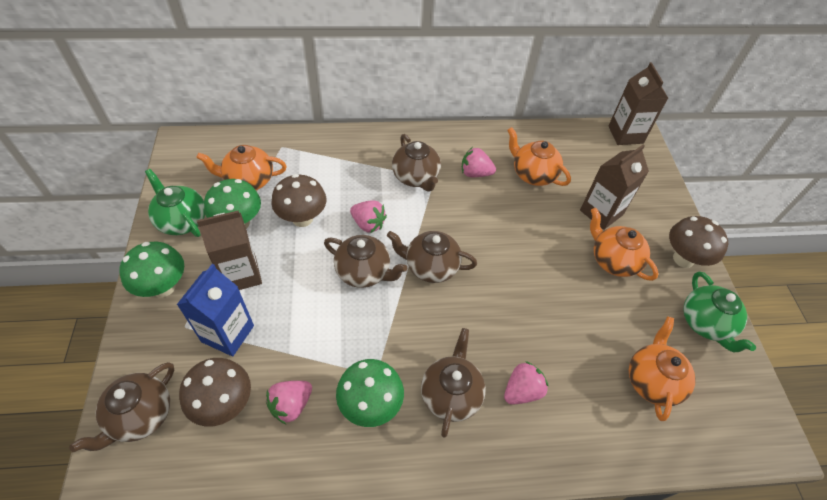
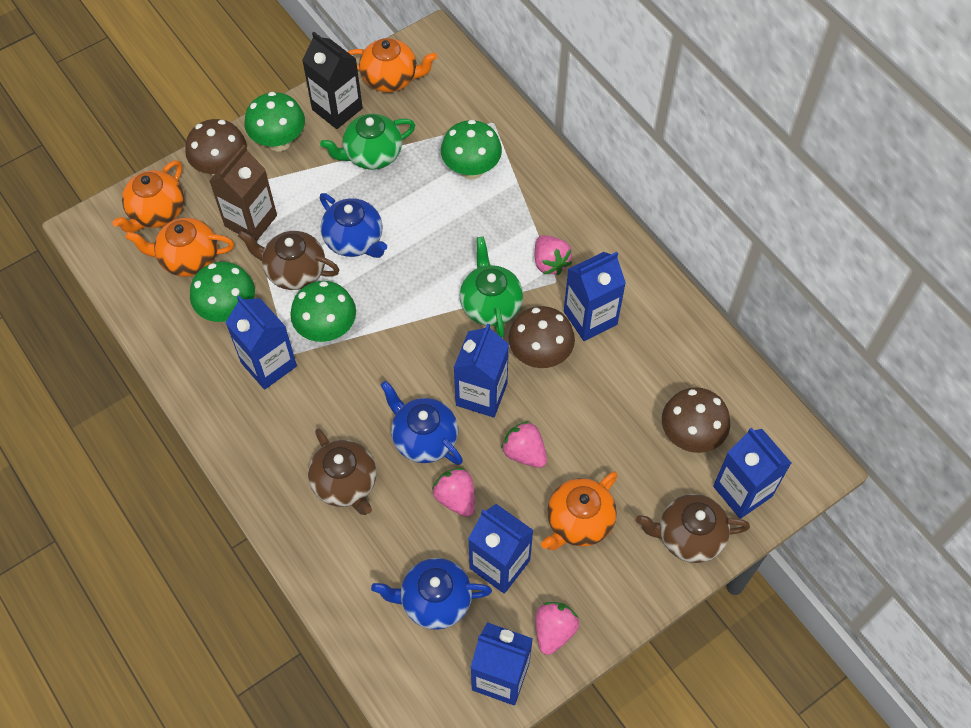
black carton: 0 -> 1
blue carton: 1 -> 6
blue teapot: 0 -> 3
brown carton: 3 -> 1
brown teapot: 5 -> 3
green mushroom: 3 -> 4

